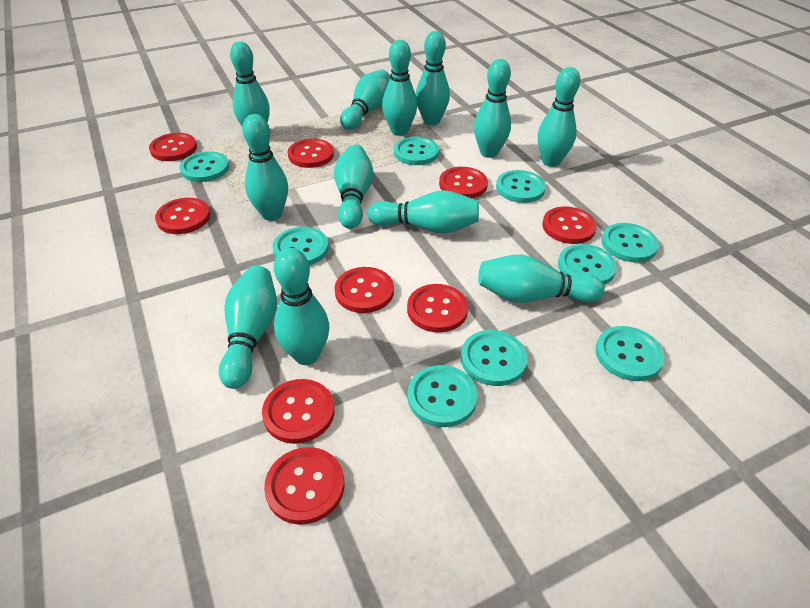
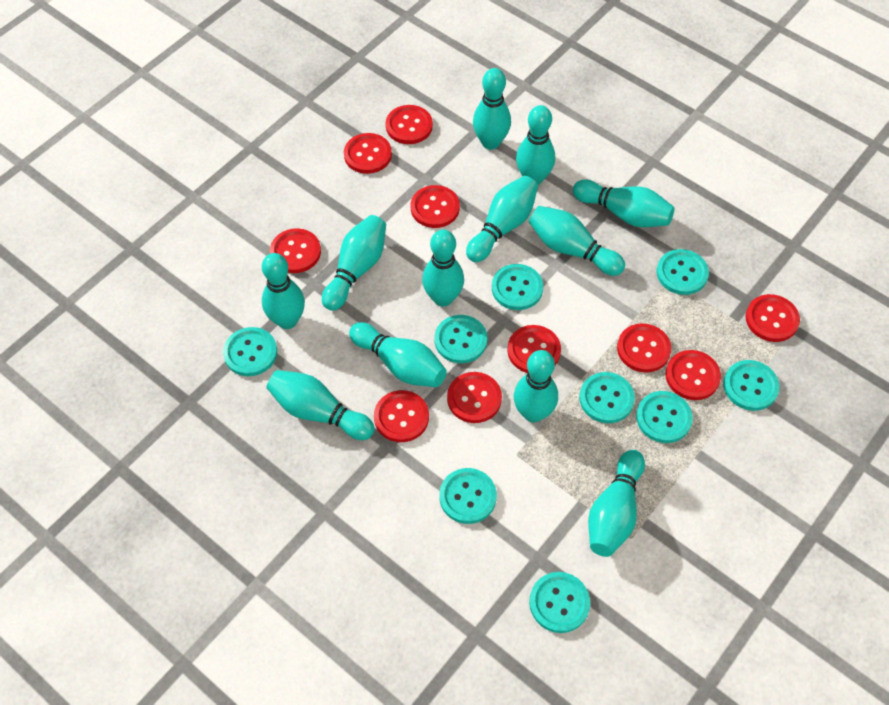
red button: 9 -> 10

